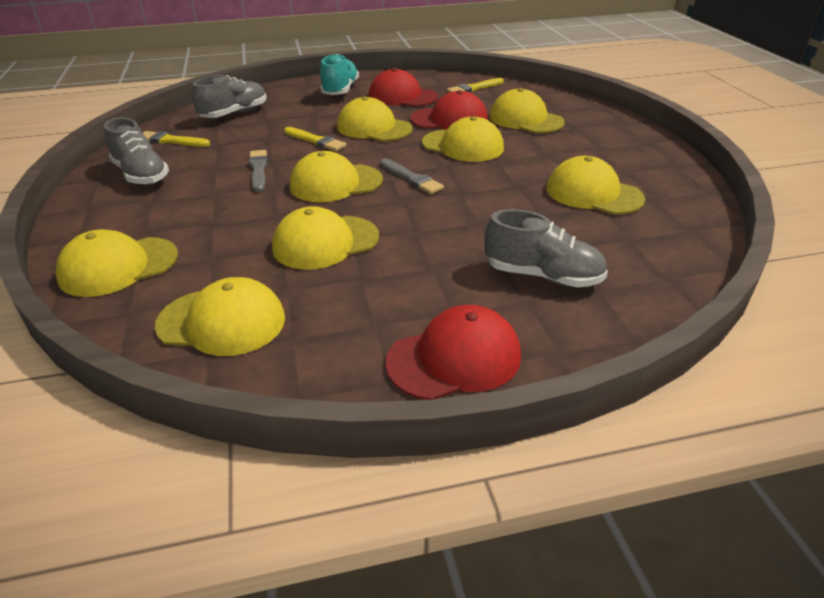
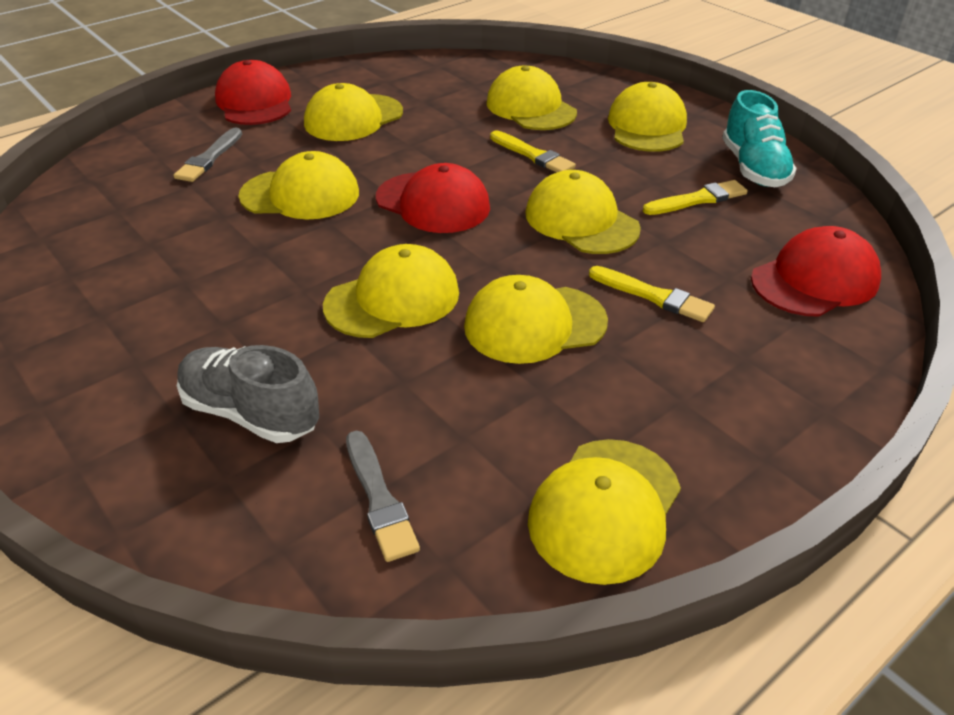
grey shoe: 3 -> 1

